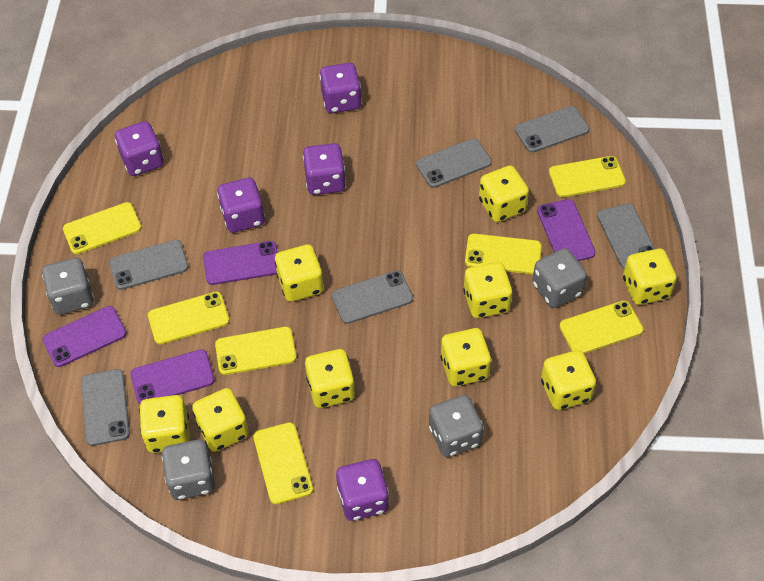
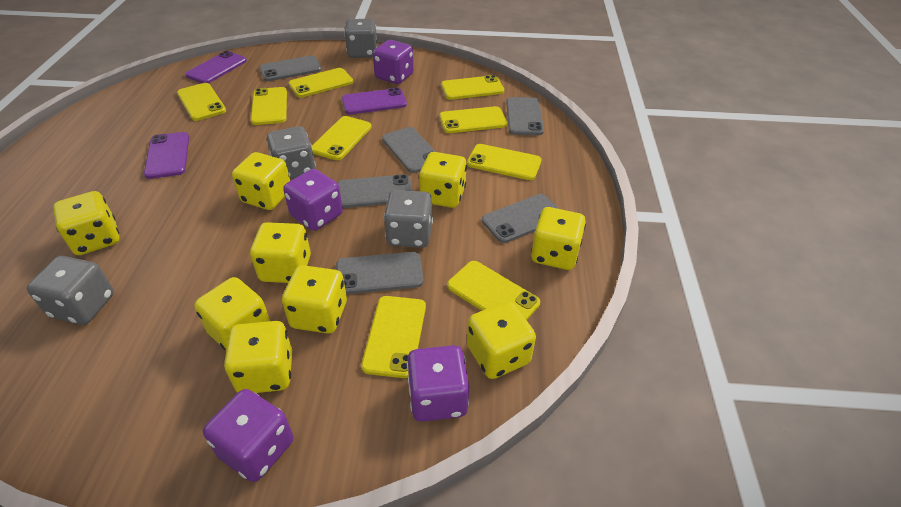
purple dice: 5 -> 4
purple phone: 4 -> 3
yellow phone: 7 -> 9

